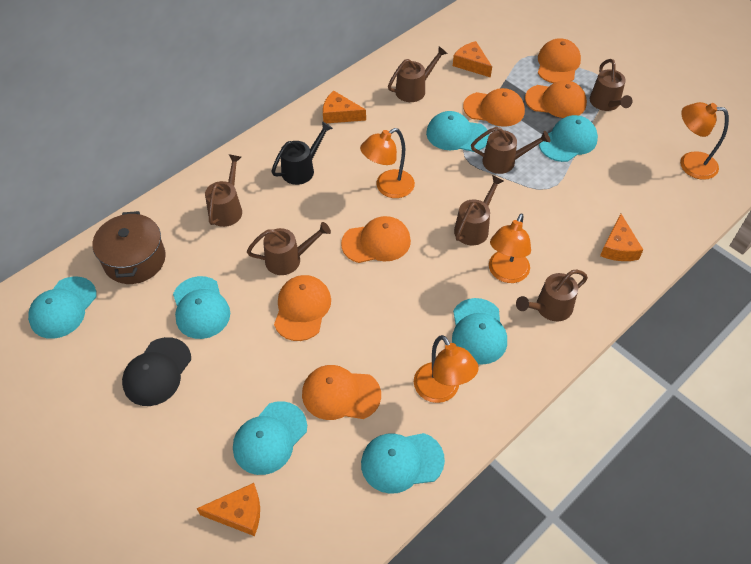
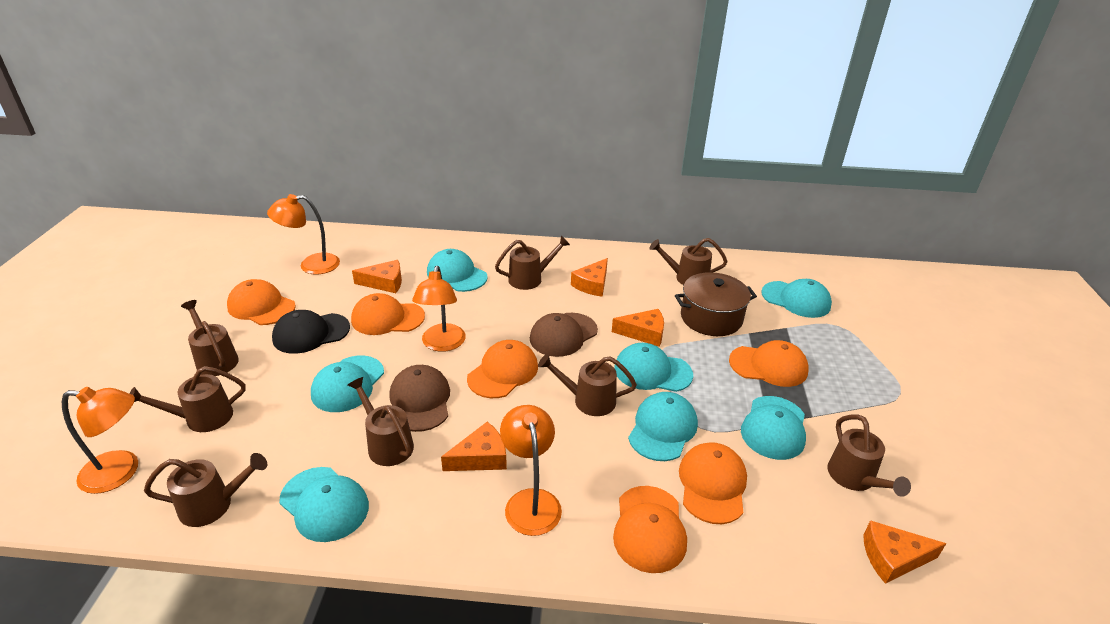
black watering can: 1 -> 0
brown cap: 0 -> 2
brown watering can: 7 -> 8
orange cheese: 4 -> 5

